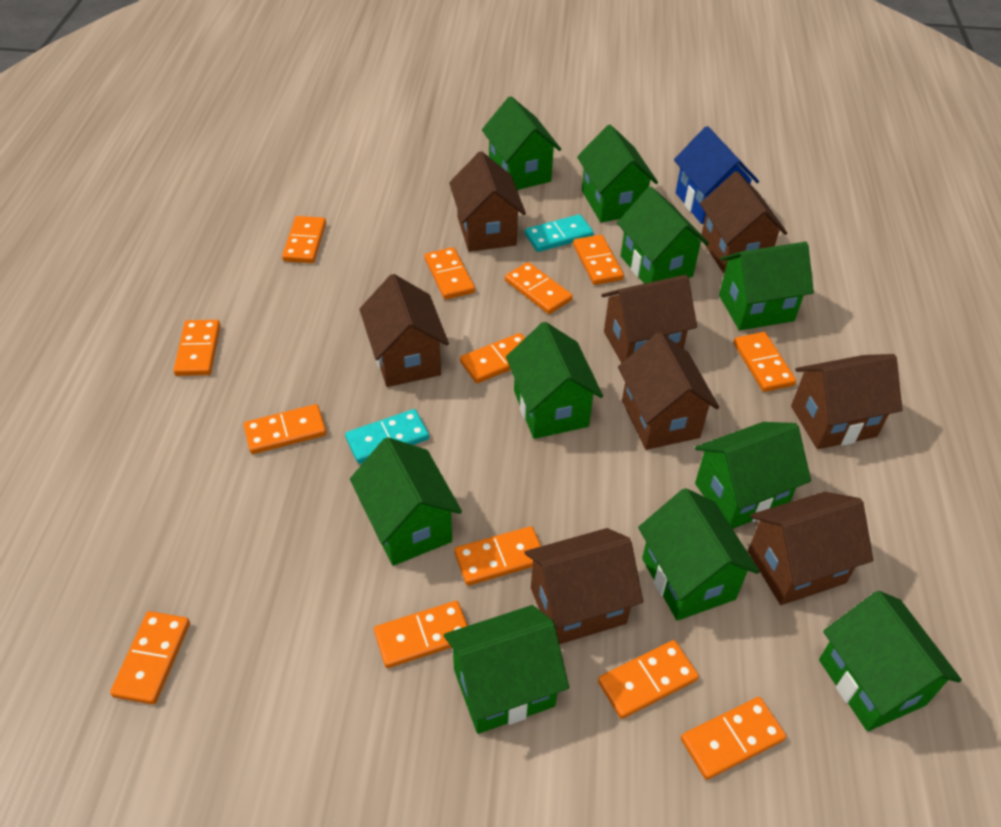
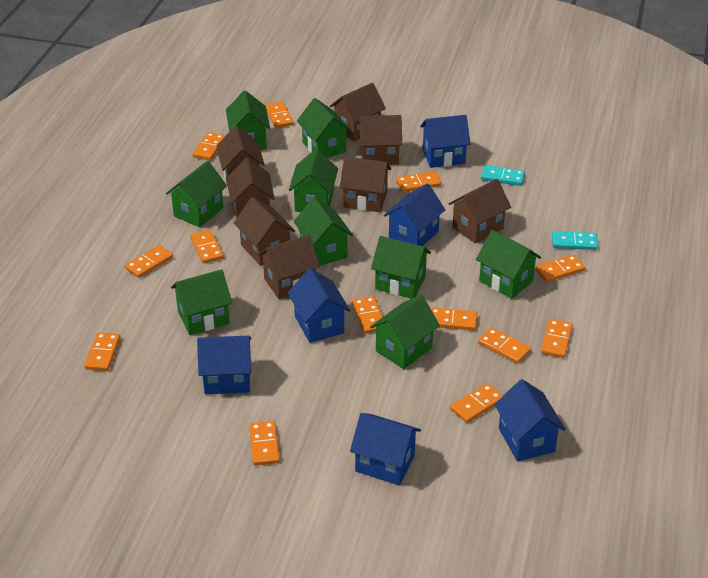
blue house: 1 -> 6
green house: 10 -> 9

